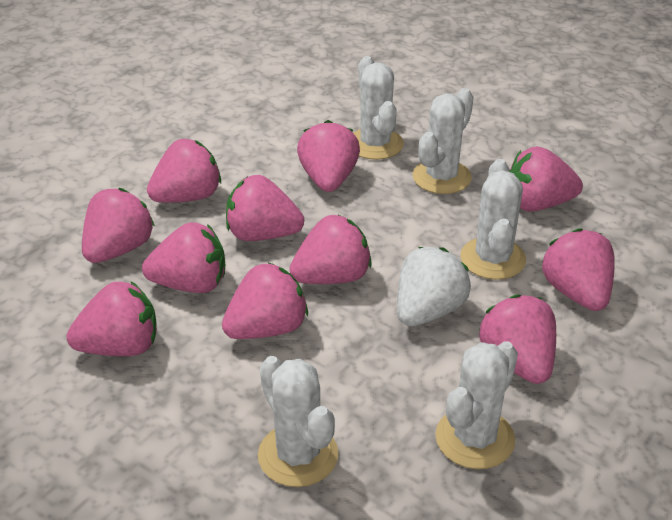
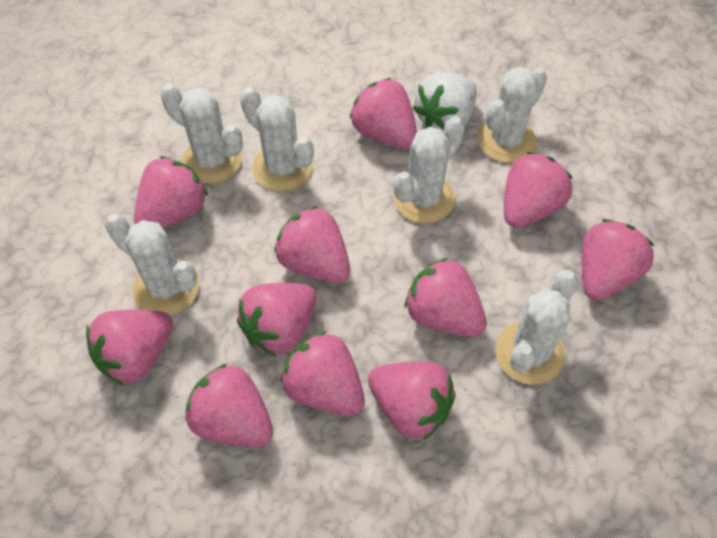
white cactus: 5 -> 6

